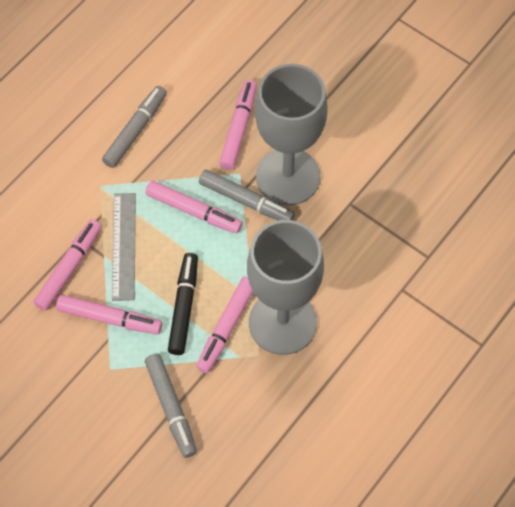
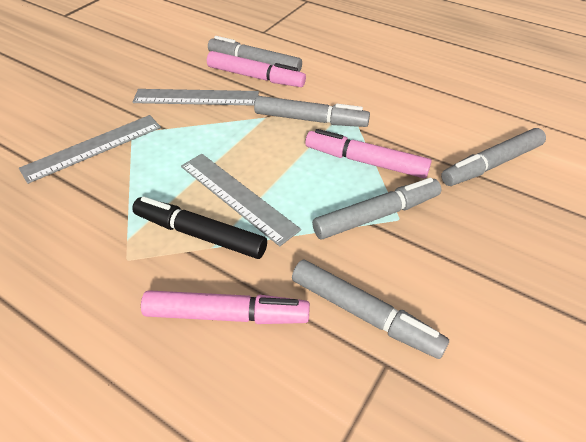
grey goblet: 2 -> 0
grey marker: 3 -> 5
grey ruler: 1 -> 3
pink marker: 5 -> 3

